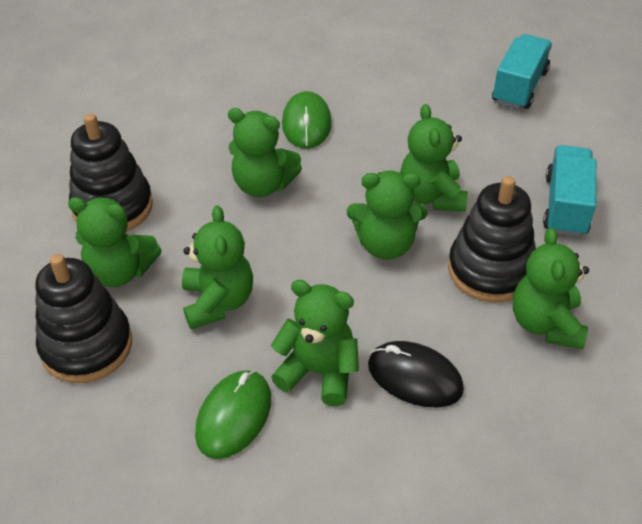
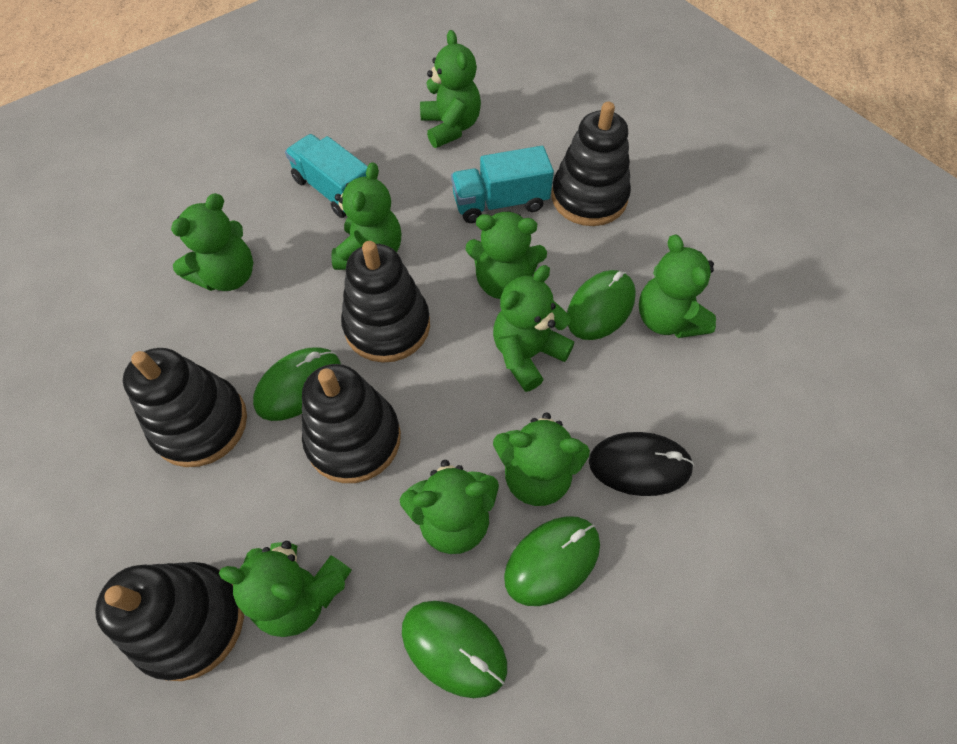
black stacking toy: 3 -> 5
green mouse: 2 -> 4
green teddy bear: 7 -> 9

